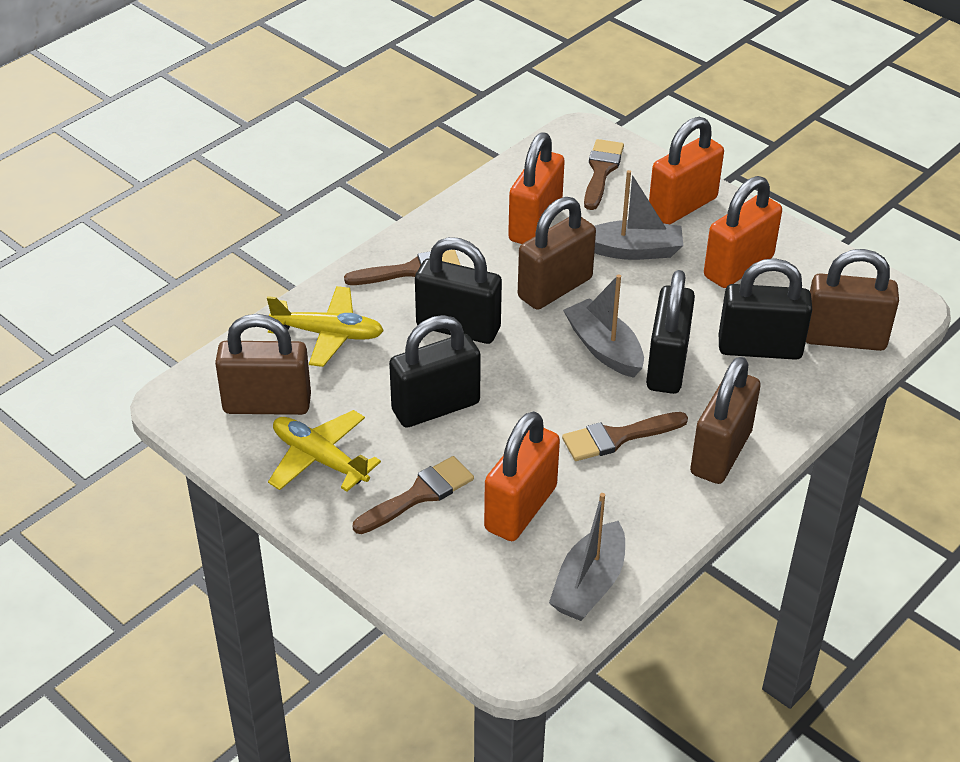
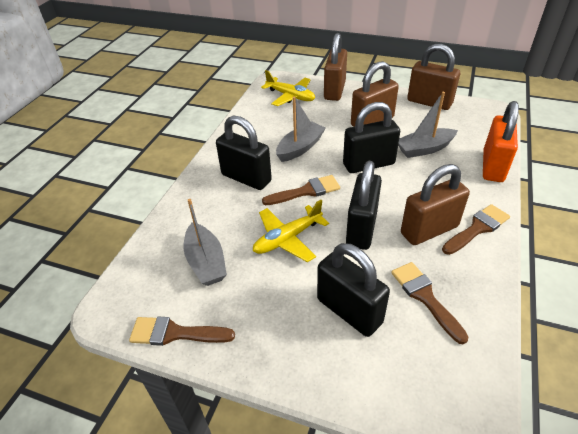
orange padlock: 4 -> 1

